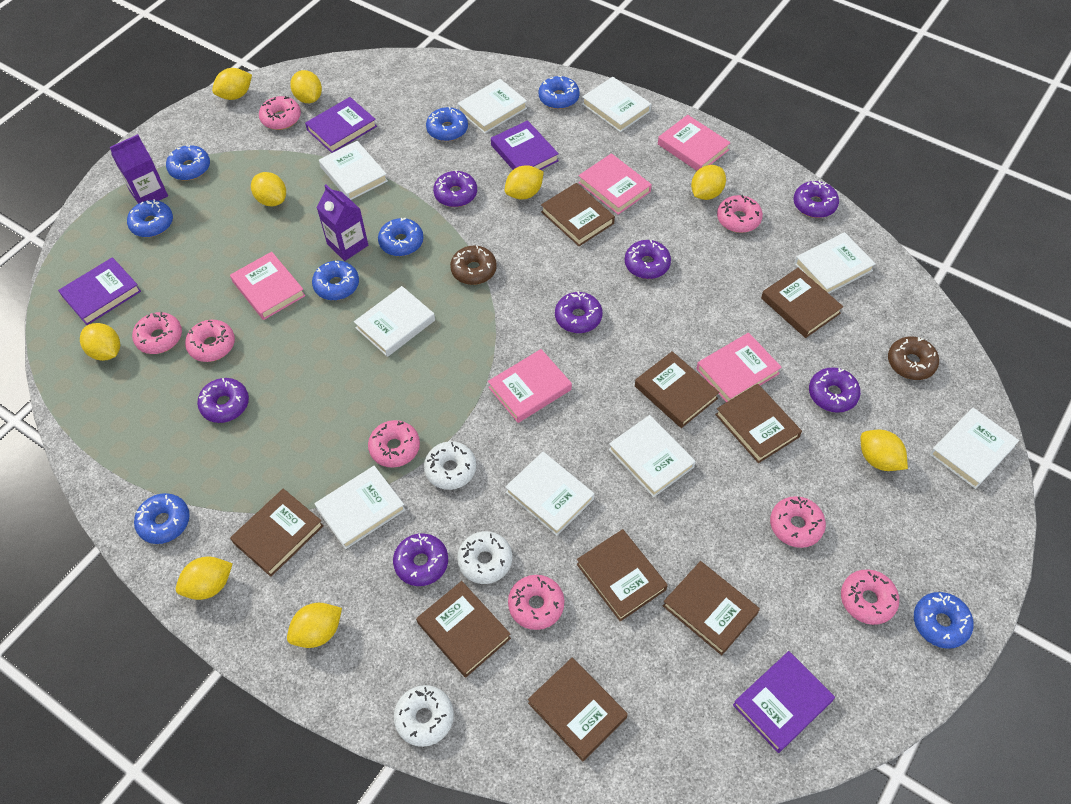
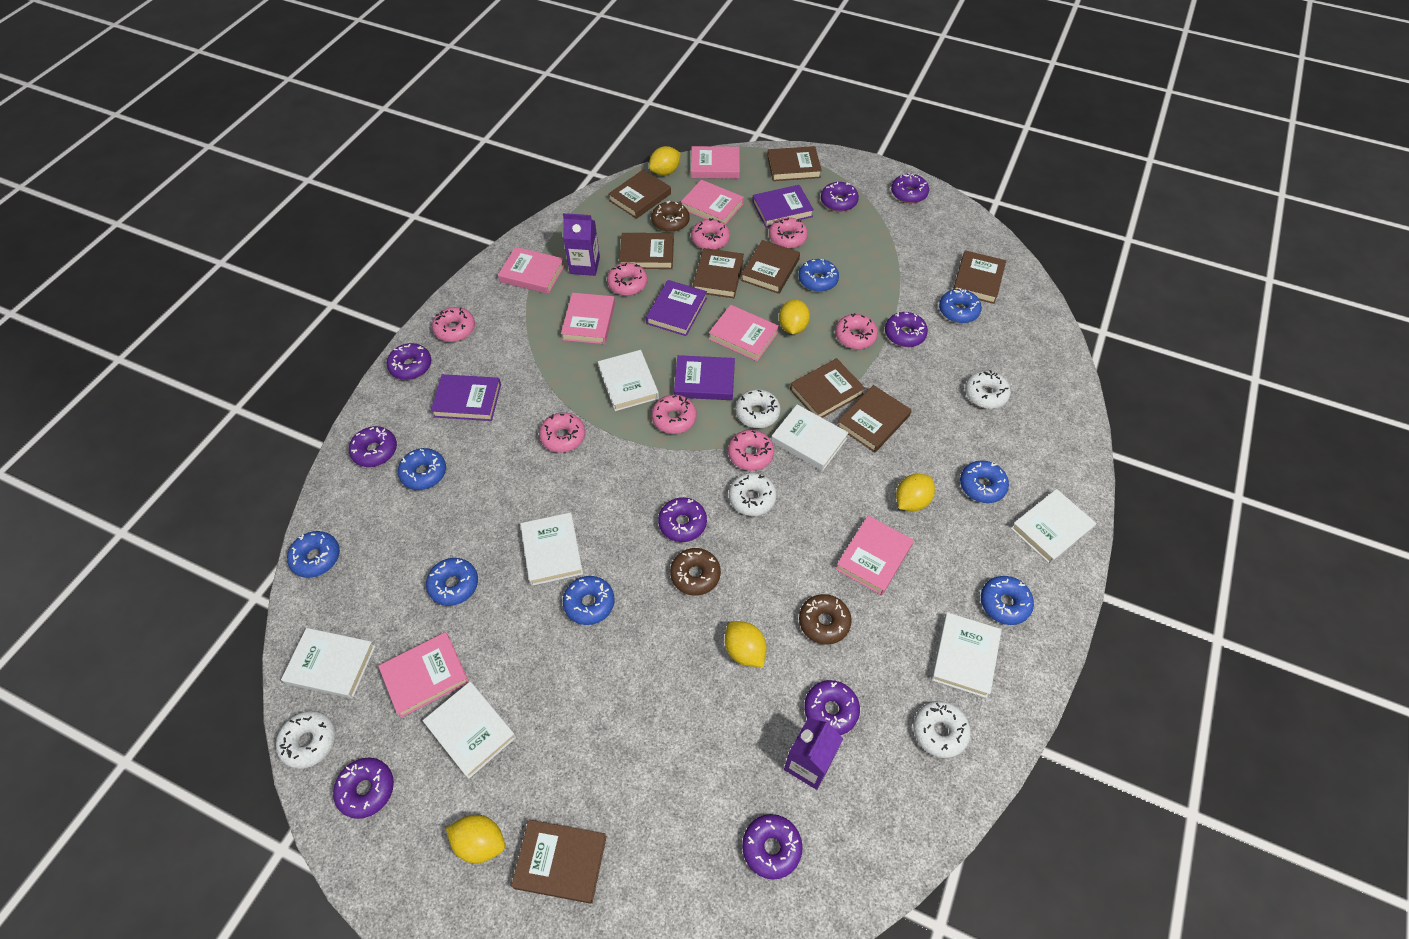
brown donut: 2 -> 3
pink book: 5 -> 7
purple donut: 7 -> 9
white book: 9 -> 7
white donut: 3 -> 5
yellow lemon: 9 -> 5

